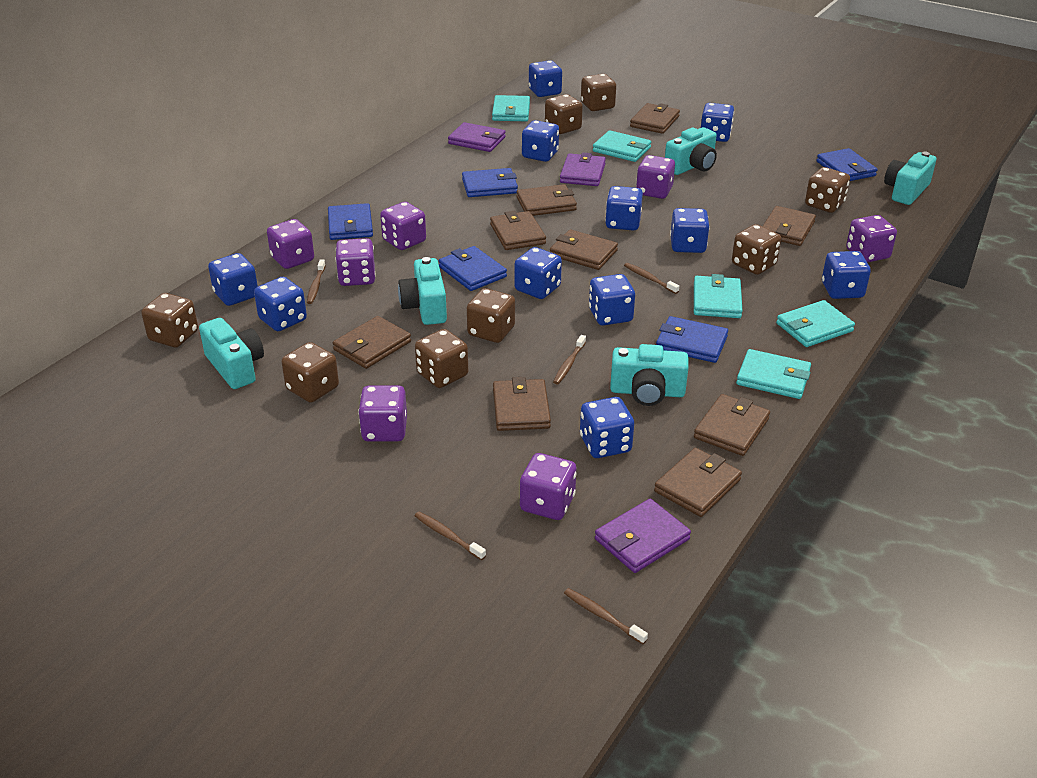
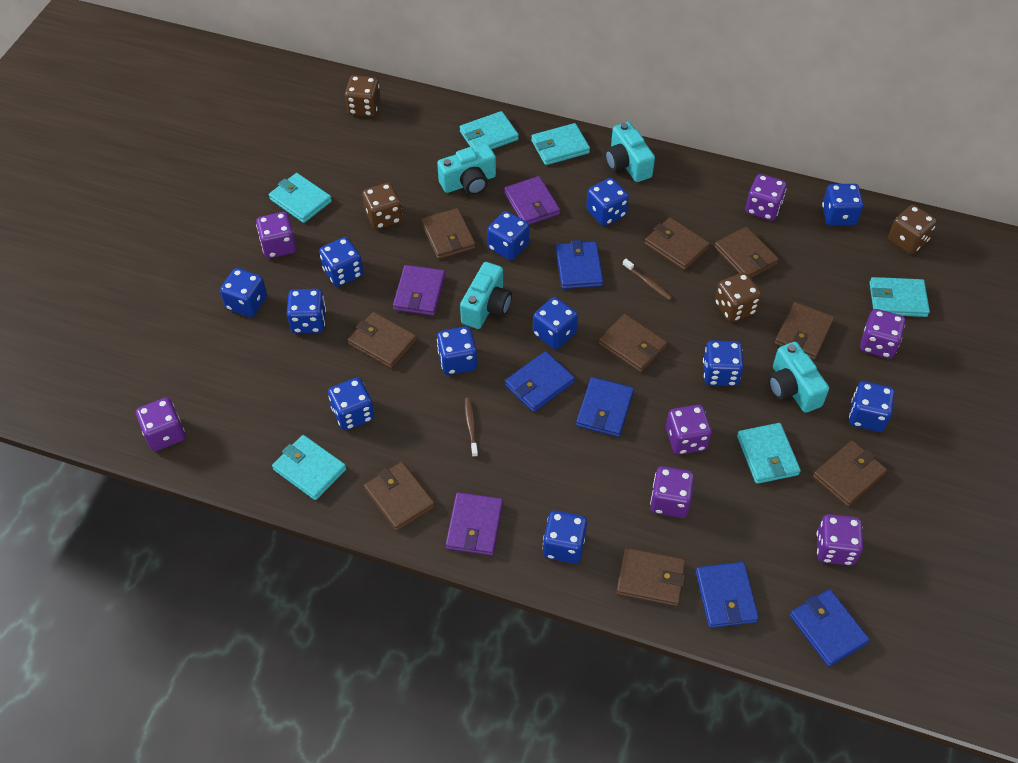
blue dice: 11 -> 12
brown dice: 8 -> 4
brown toothbrush: 5 -> 2
turquoise camera: 5 -> 4
turquoise wallet: 5 -> 6

